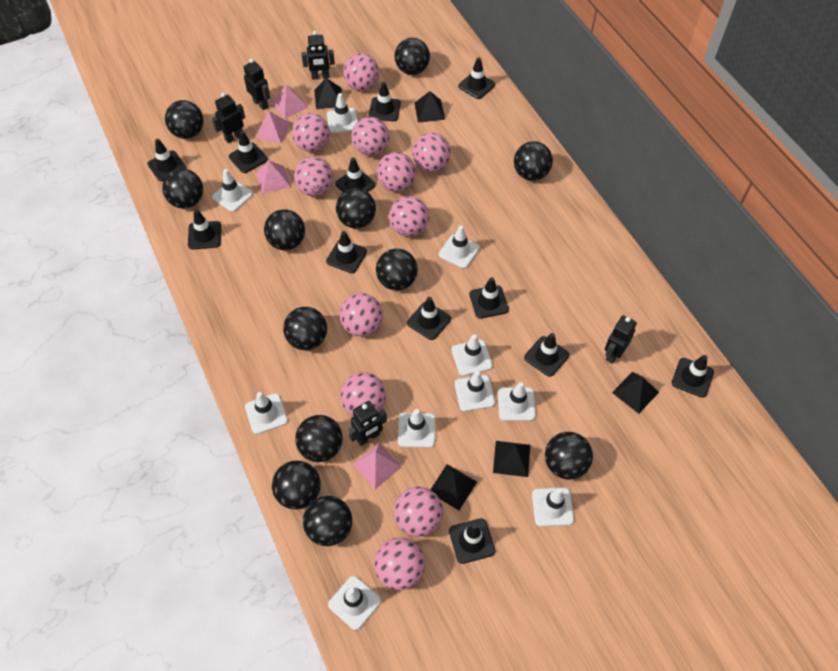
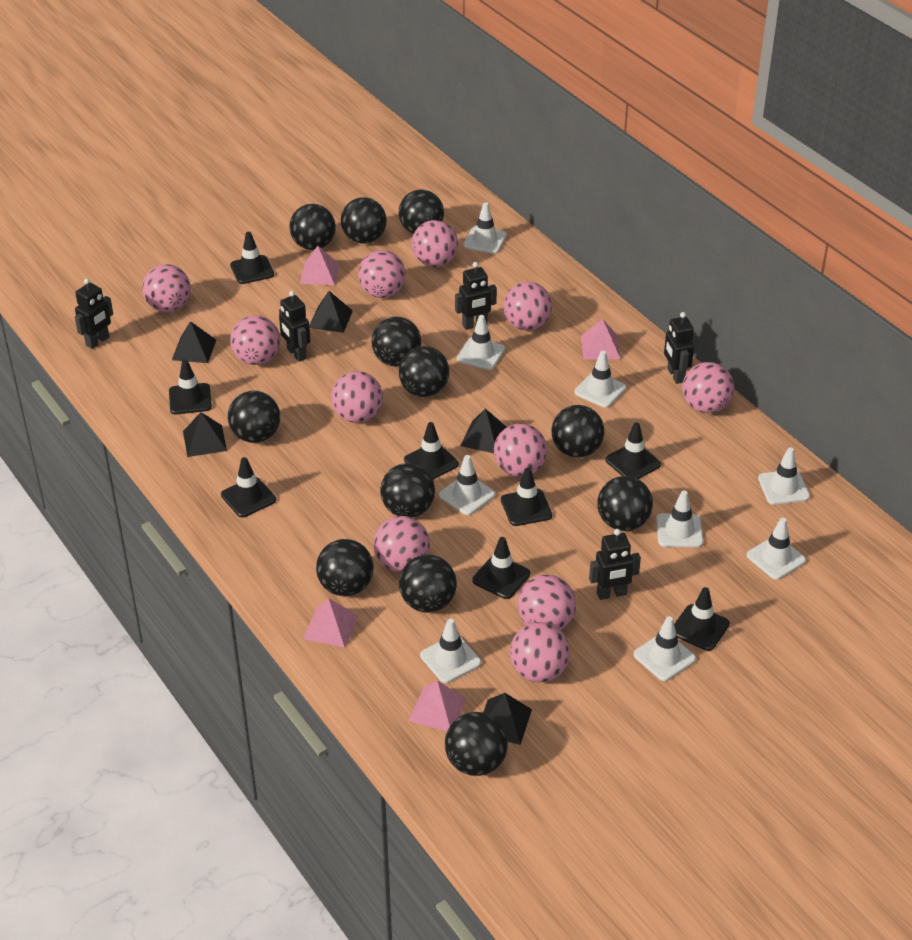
black traffic cone: 12 -> 8
white traffic cone: 10 -> 9

